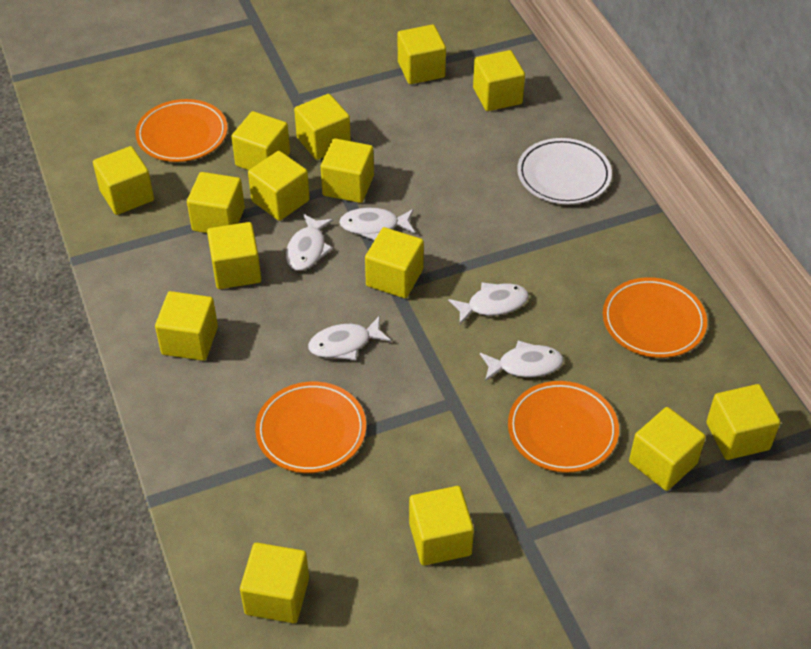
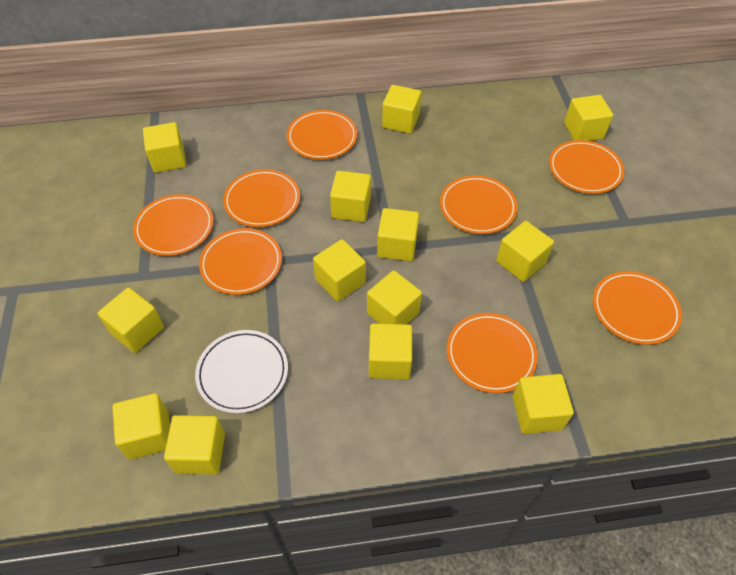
orange plate: 4 -> 8
white fish: 5 -> 0
yellow cube: 15 -> 13

